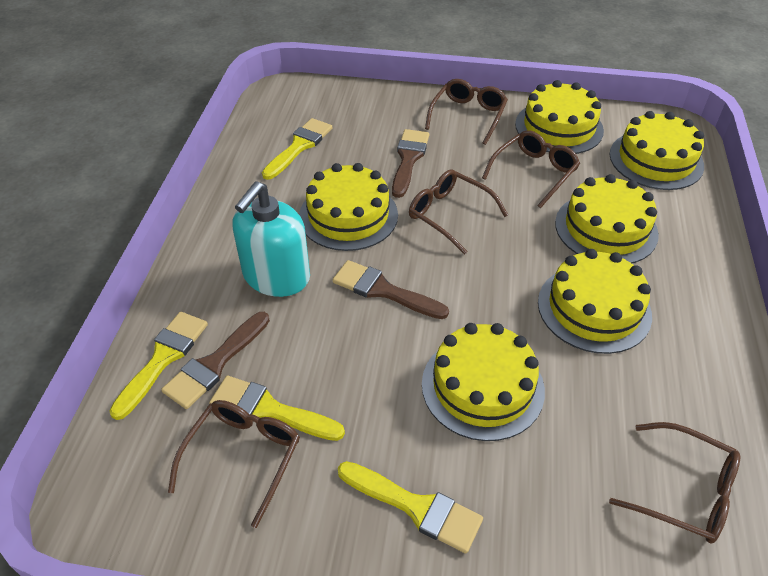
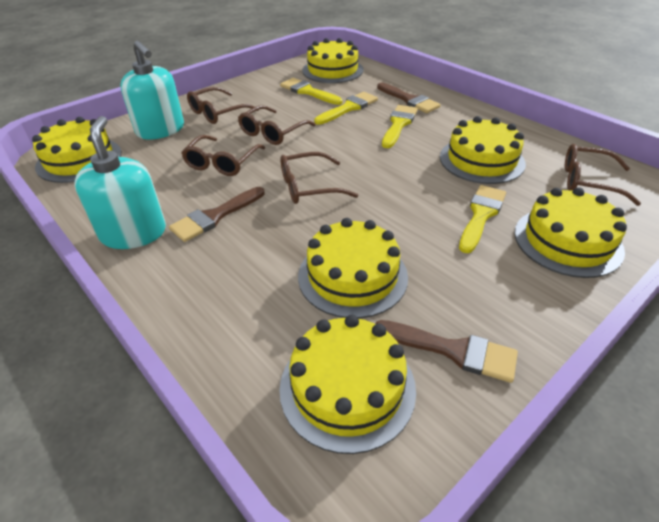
turquoise soap dispenser: 1 -> 2

